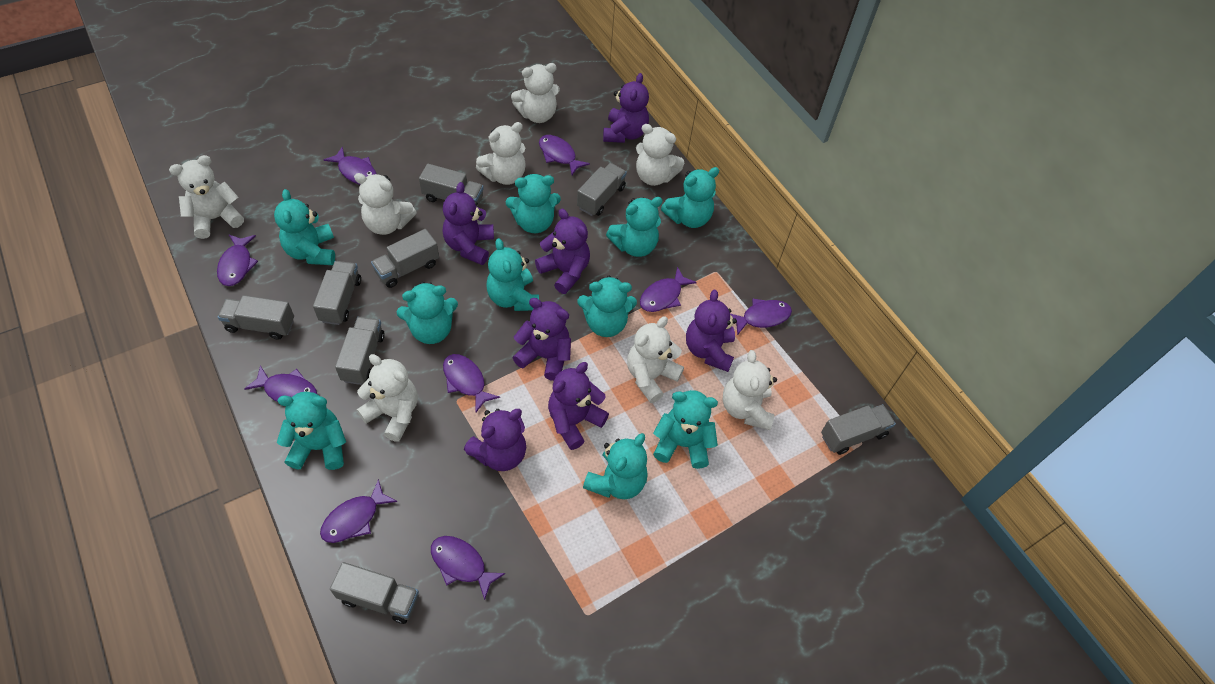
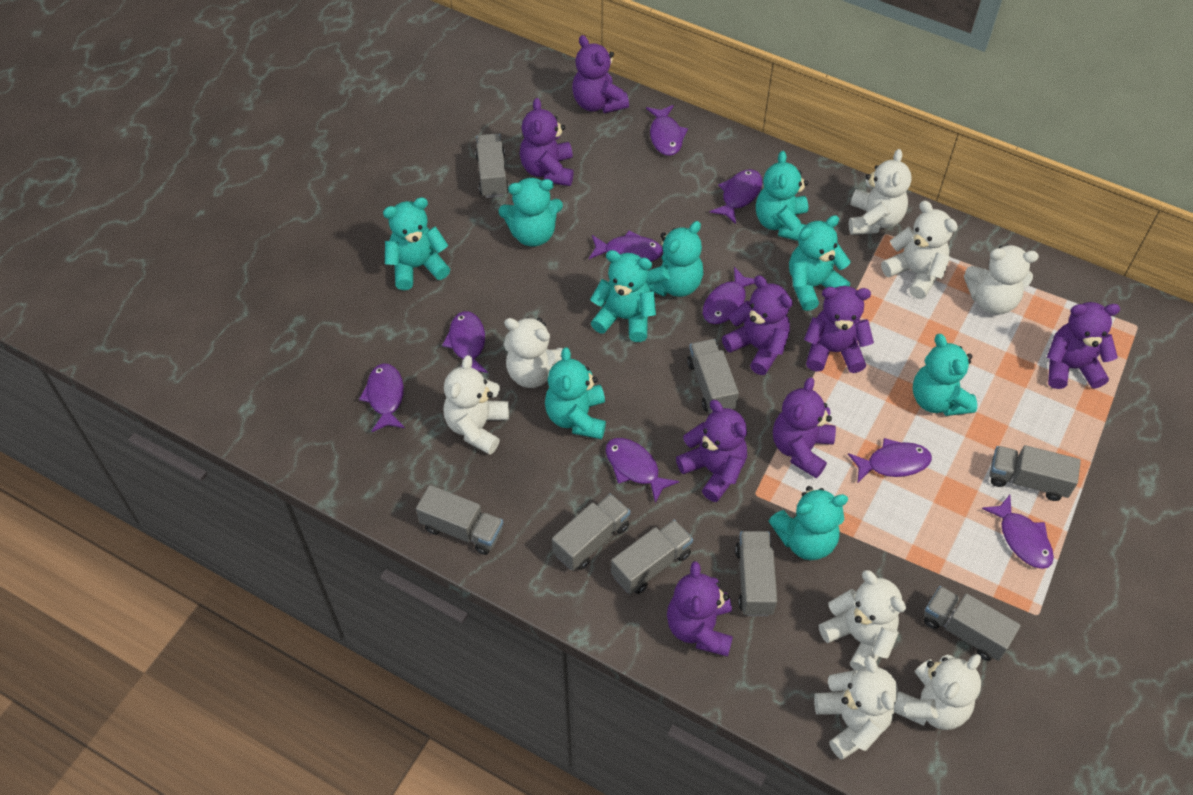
purple teddy bear: 7 -> 8
turquoise teddy bear: 10 -> 9

